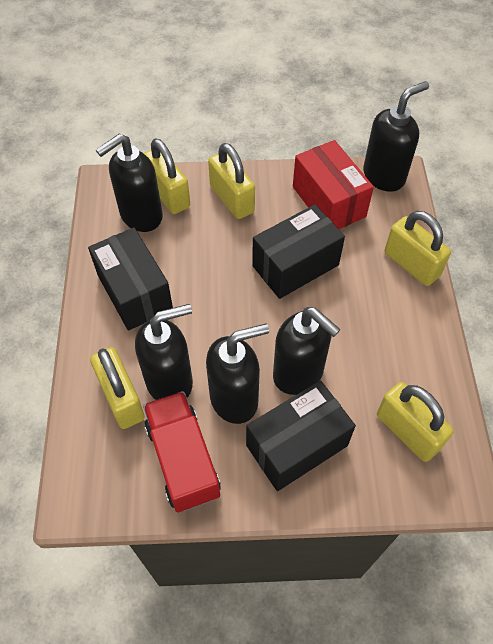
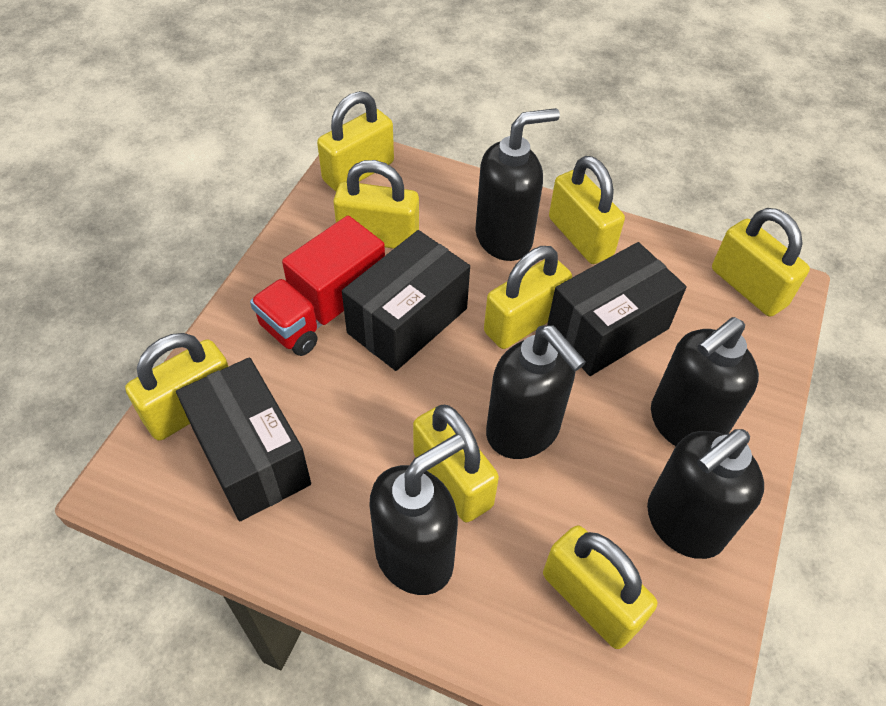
red box: 1 -> 0
yellow padlock: 5 -> 8

